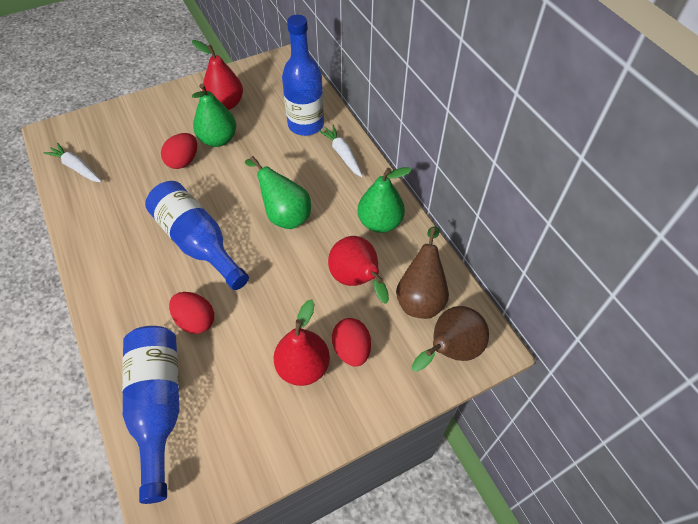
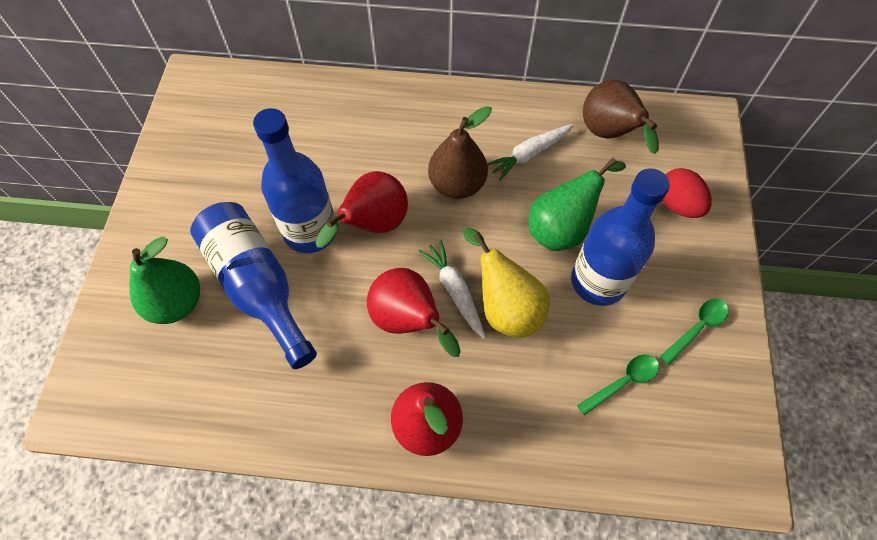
green pear: 3 -> 2
green spoon: 0 -> 2
red egg: 3 -> 1
yellow pear: 0 -> 1

